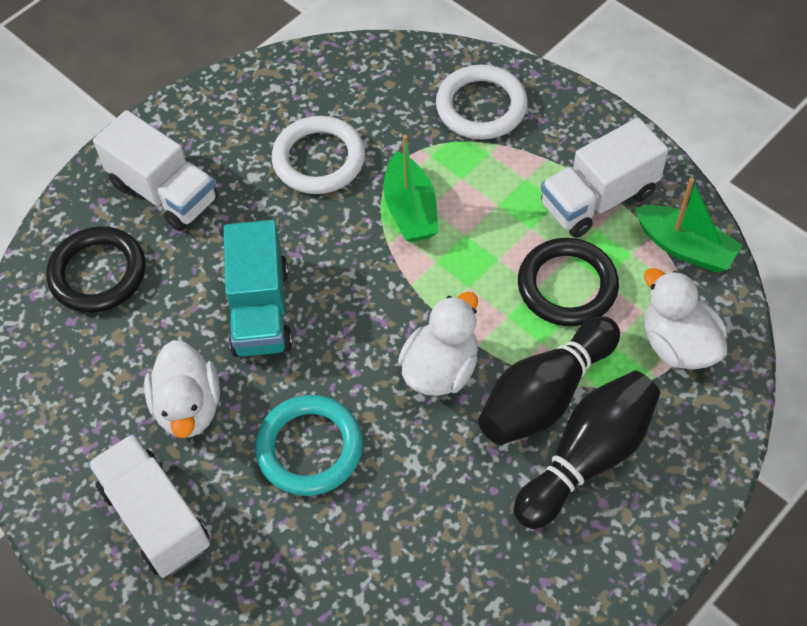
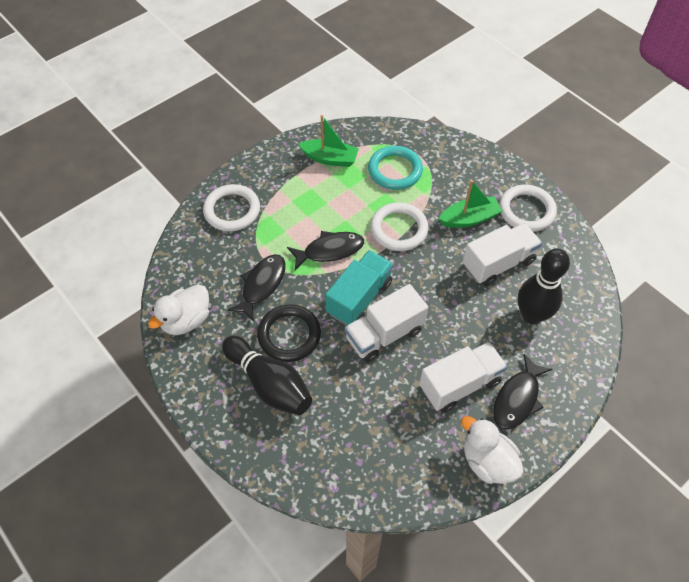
black fish: 0 -> 3
black ring: 2 -> 1
white duck: 3 -> 2
white ring: 2 -> 3

